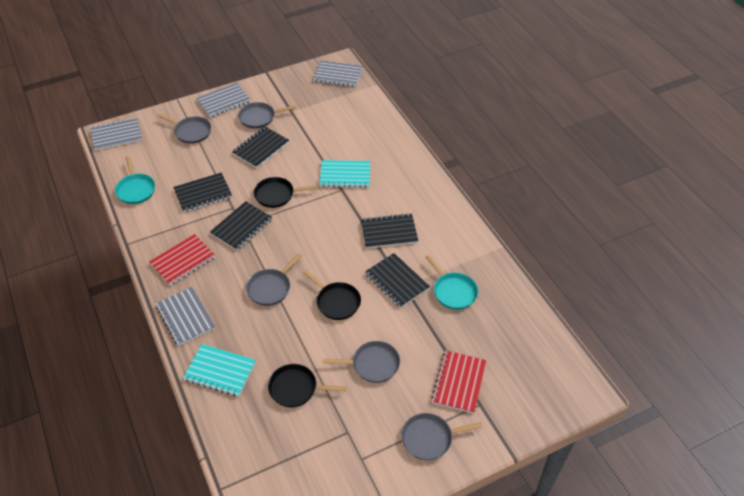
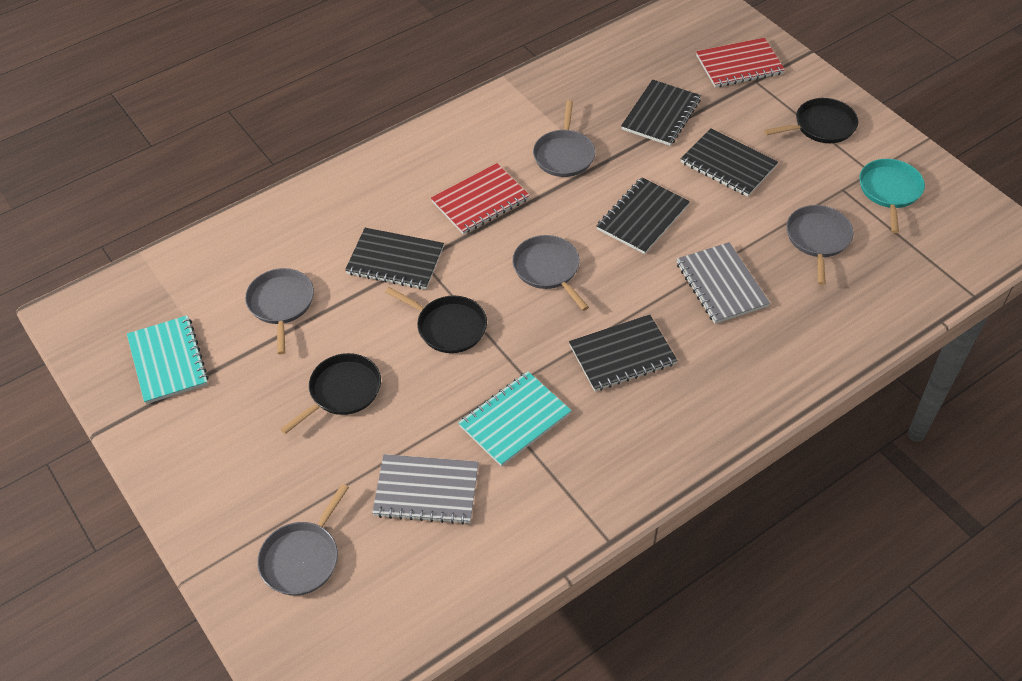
grey notebook: 4 -> 2
turquoise pan: 2 -> 1

